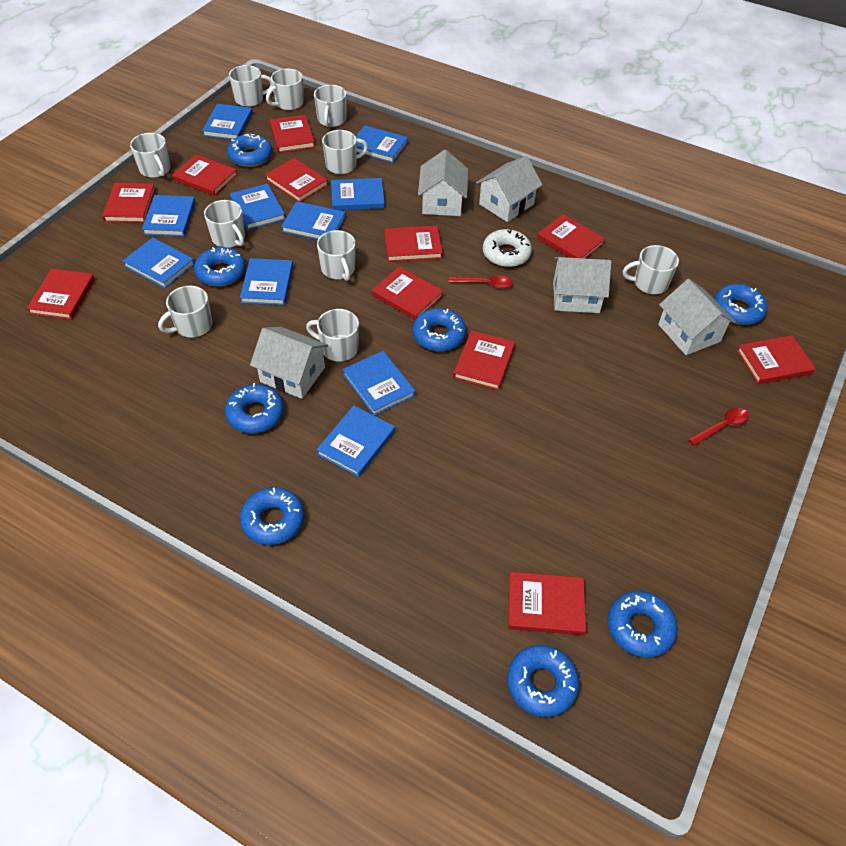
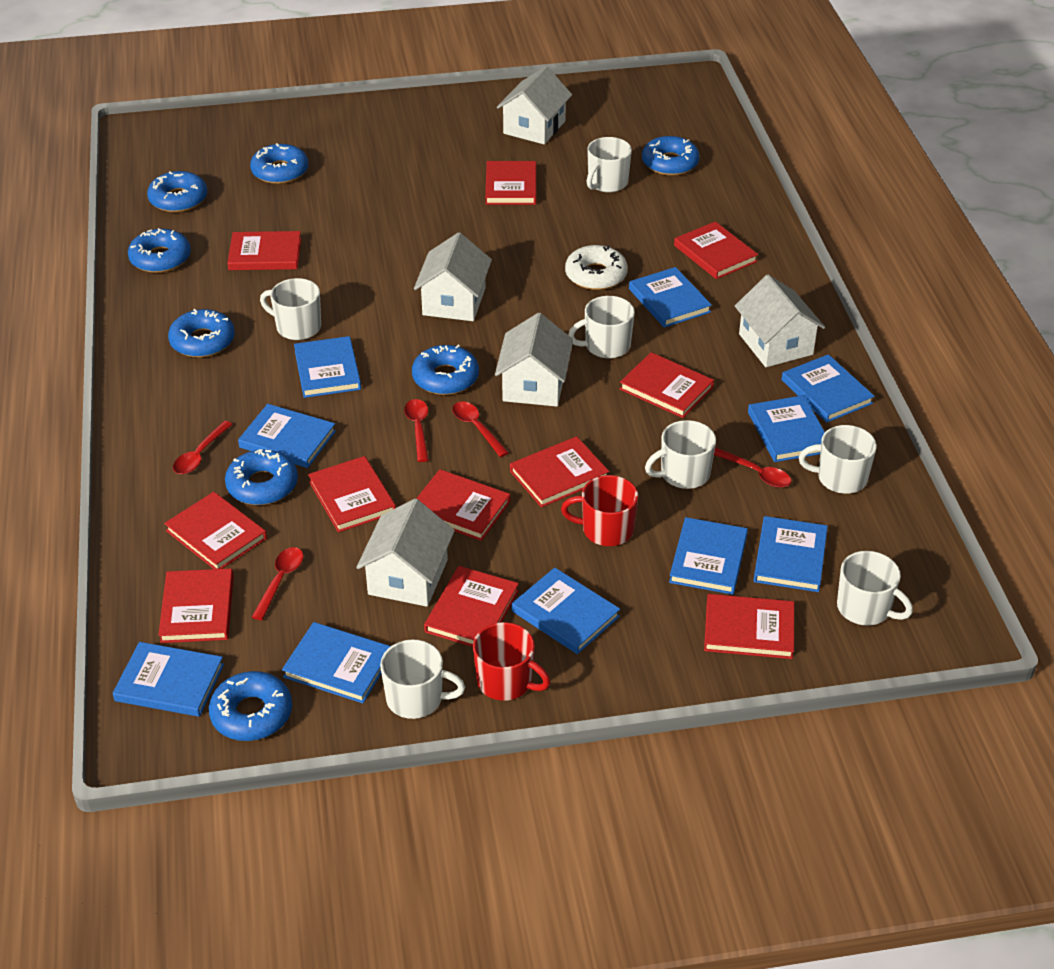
red mug: 0 -> 2
red spoon: 2 -> 5
white mug: 10 -> 7

